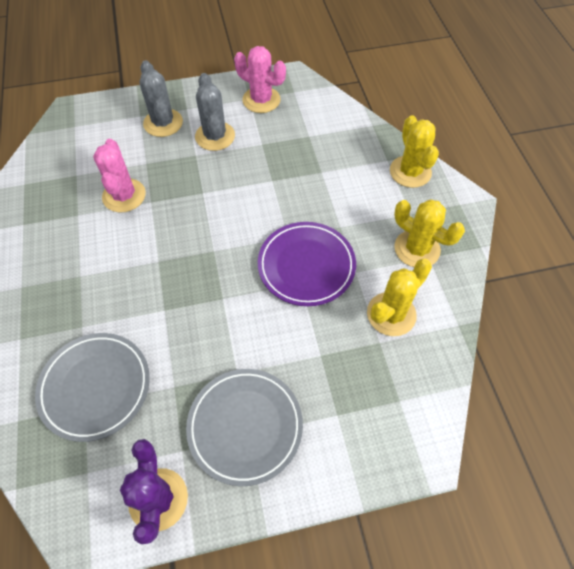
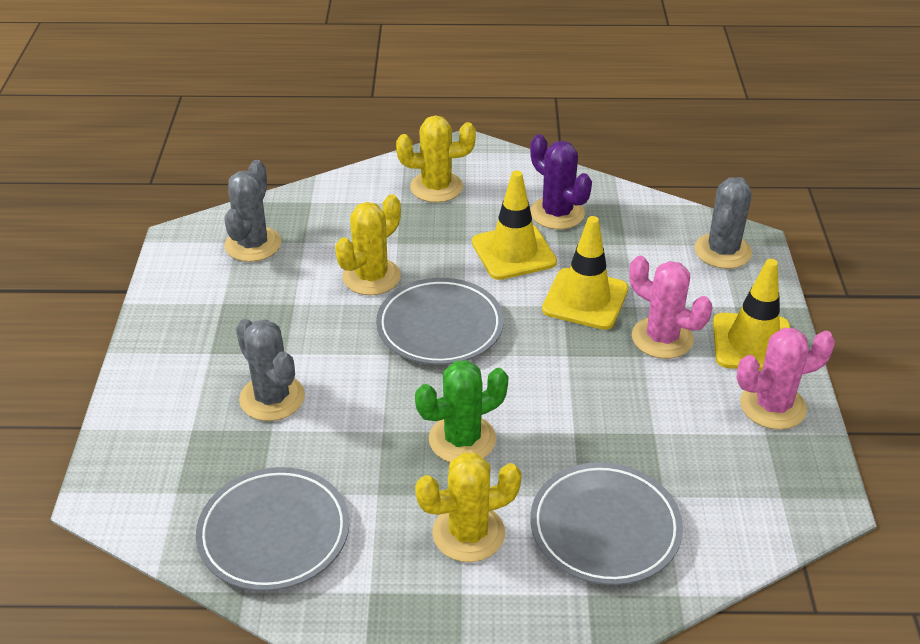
green cactus: 0 -> 1
grey cactus: 2 -> 3
grey plate: 2 -> 3
purple plate: 1 -> 0
yellow traffic cone: 0 -> 3

